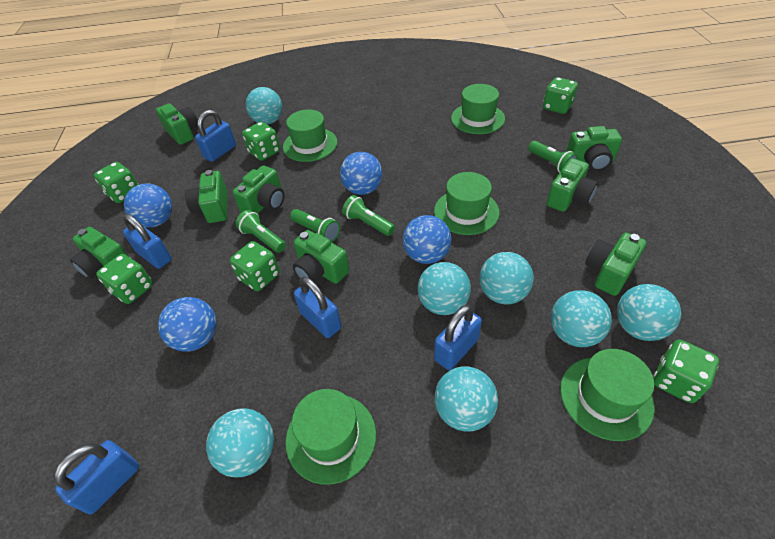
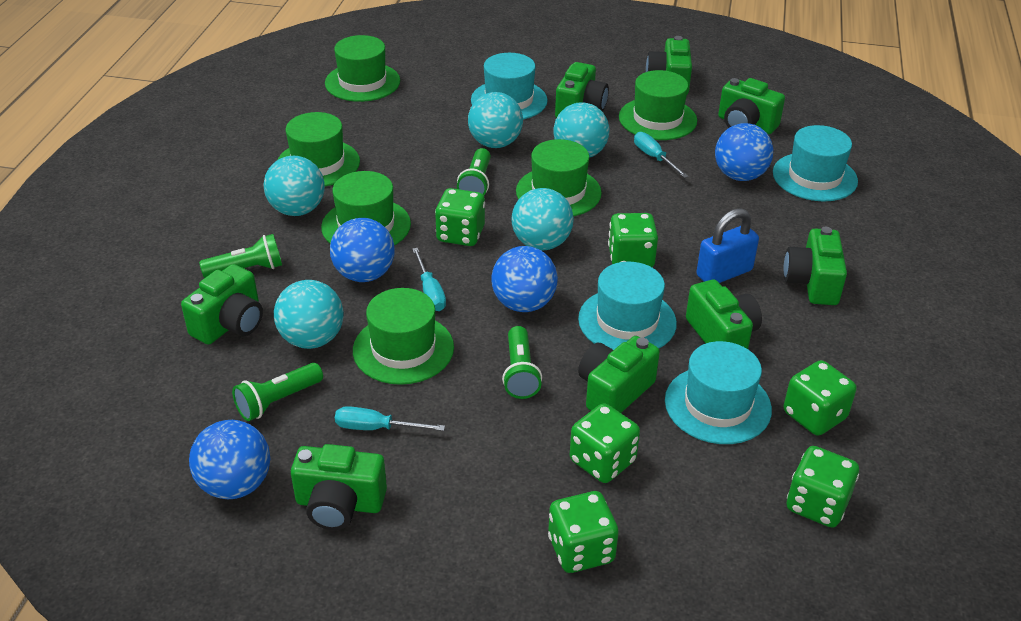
blue padlock: 5 -> 1
green hat: 5 -> 6
turquoise ball: 7 -> 5
turquoise hat: 0 -> 4
turquoise screwdriver: 0 -> 3

